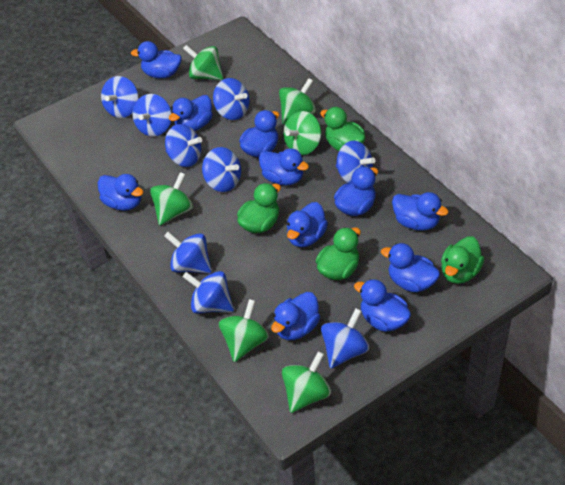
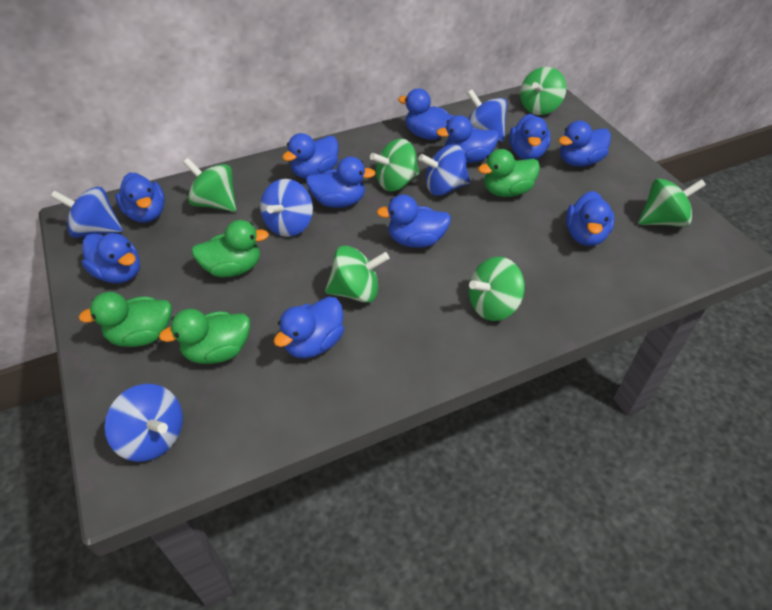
blue spinning top: 9 -> 5

